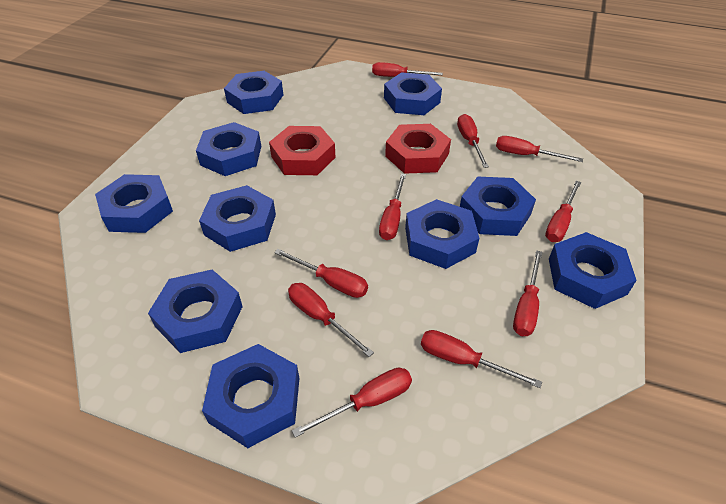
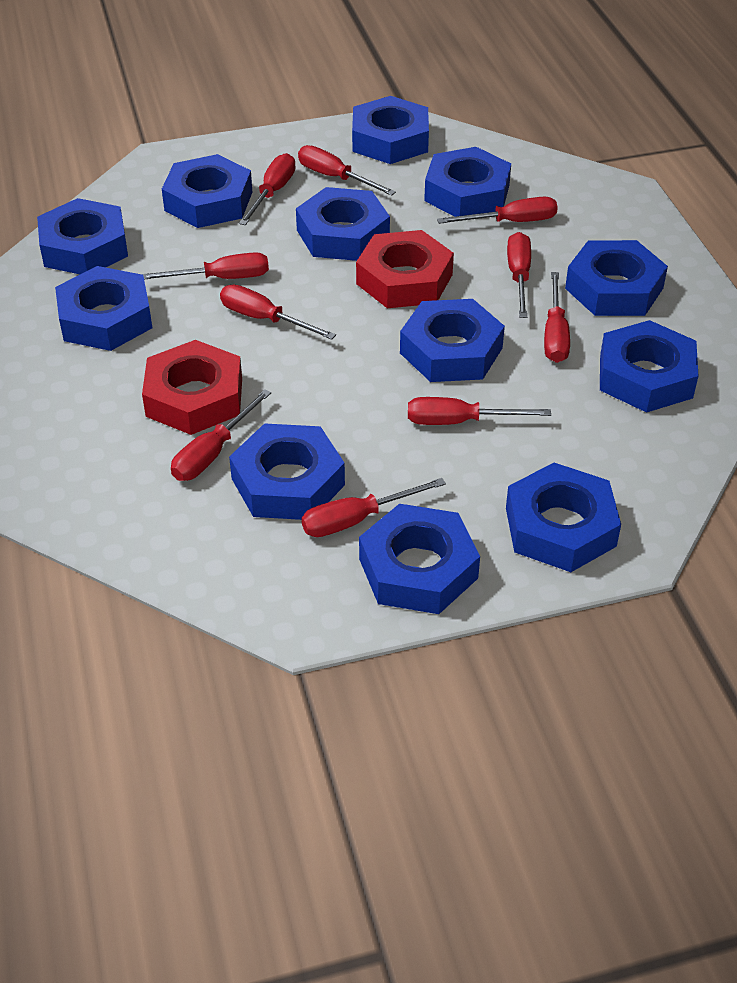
blue nut: 10 -> 12

